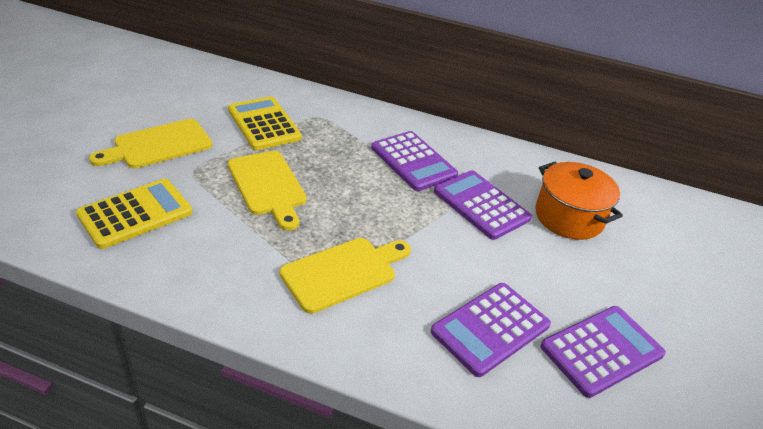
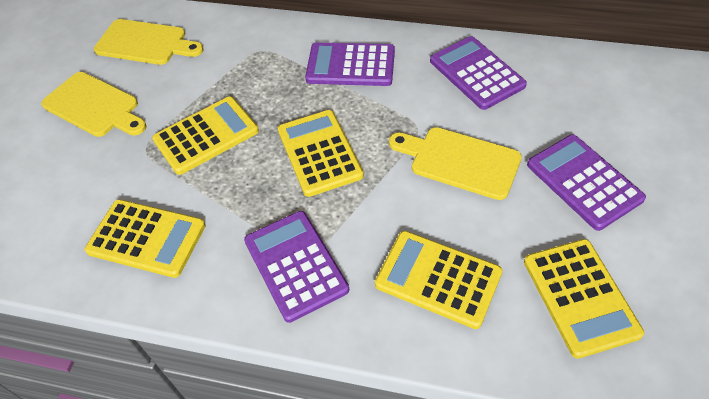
orange pot: 1 -> 0
yellow calculator: 2 -> 5

